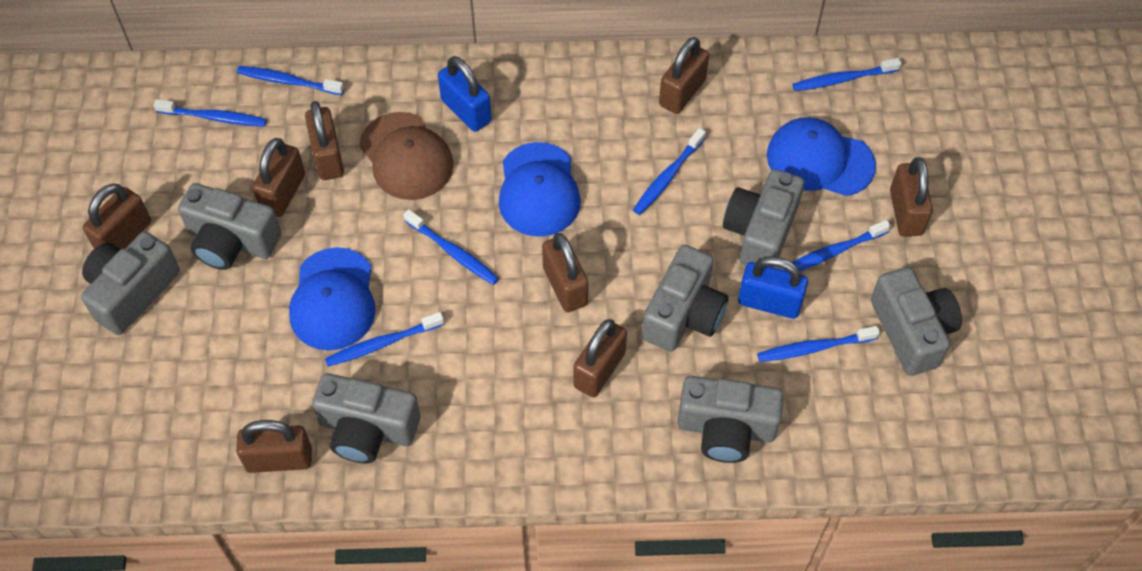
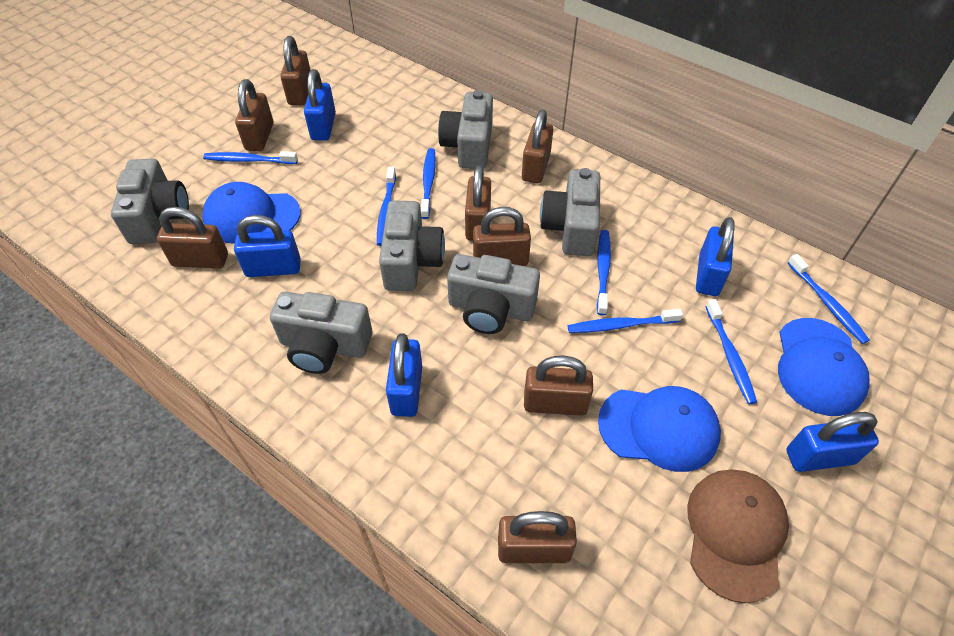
blue padlock: 2 -> 5
blue toothbrush: 8 -> 7
grey camera: 7 -> 6

